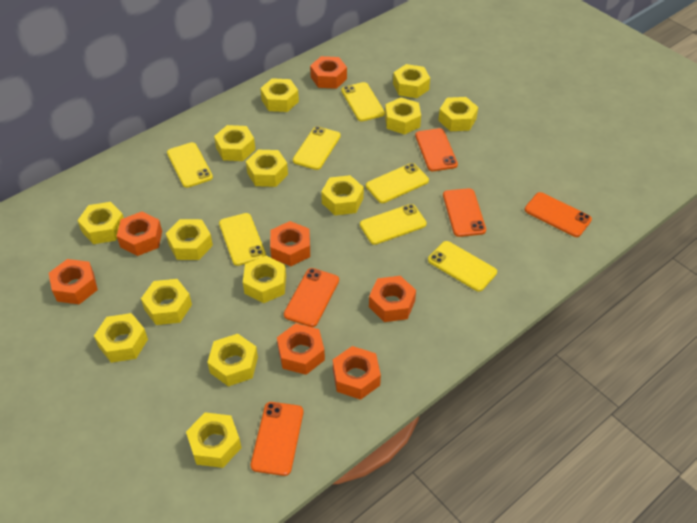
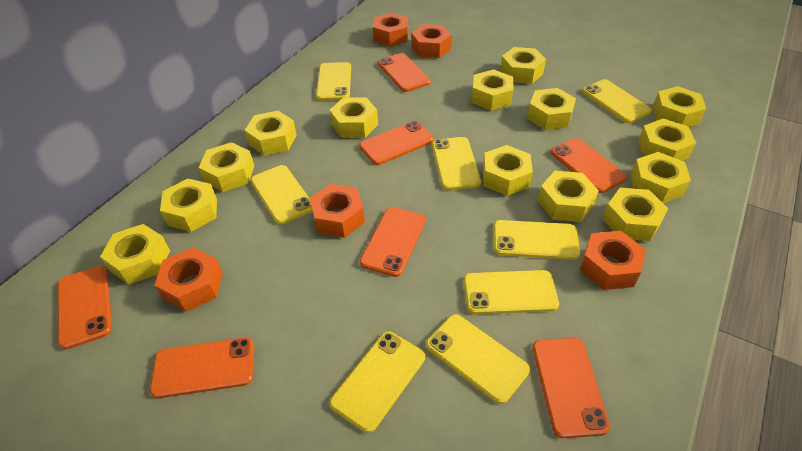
orange nut: 7 -> 5
orange phone: 5 -> 7
yellow phone: 7 -> 8

